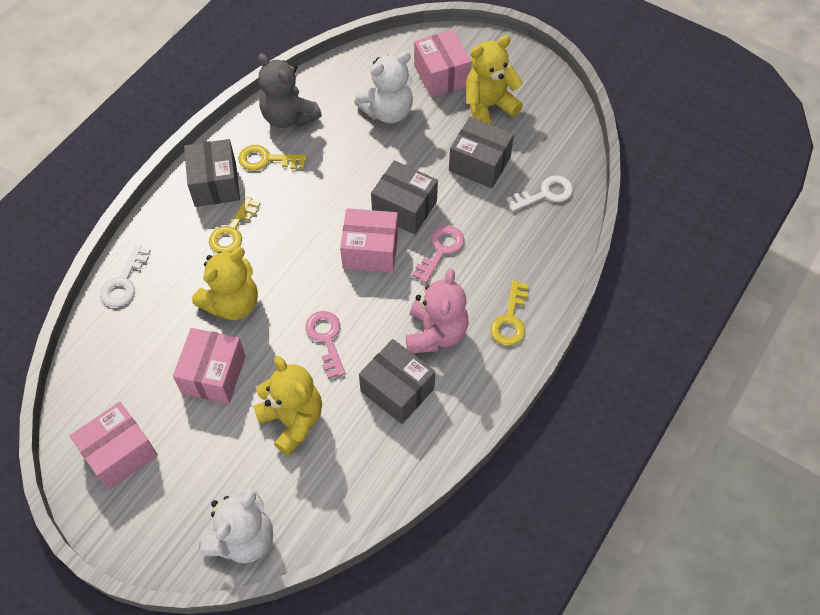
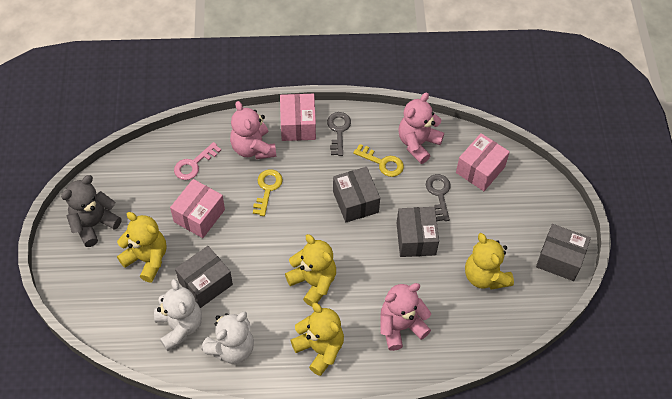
grey key: 0 -> 2
pink box: 4 -> 3
pink key: 2 -> 1
pink teddy bear: 1 -> 3
white key: 2 -> 0
yellow key: 3 -> 2
yellow teddy bear: 3 -> 4

